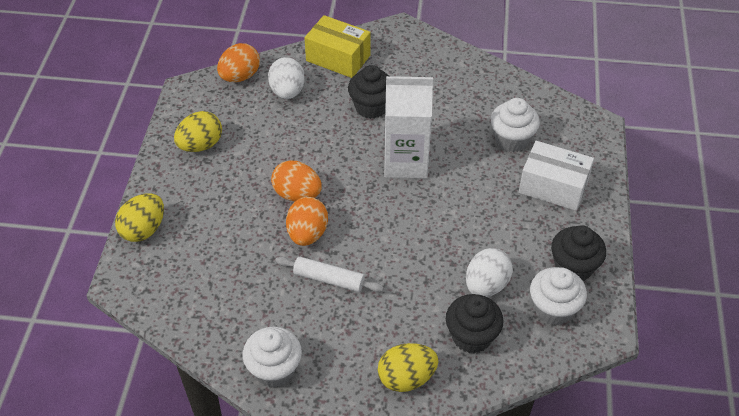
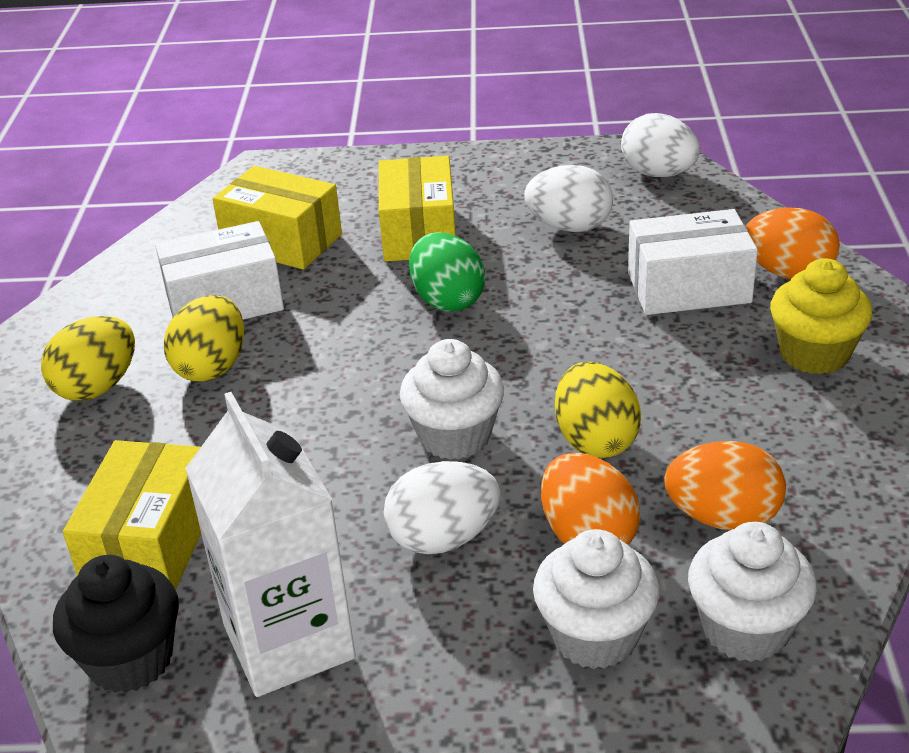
black cupcake: 3 -> 1
green egg: 0 -> 1
white box: 1 -> 2
white egg: 2 -> 3
white rolling pin: 1 -> 0
yellow box: 1 -> 3
yellow cupcake: 0 -> 1

